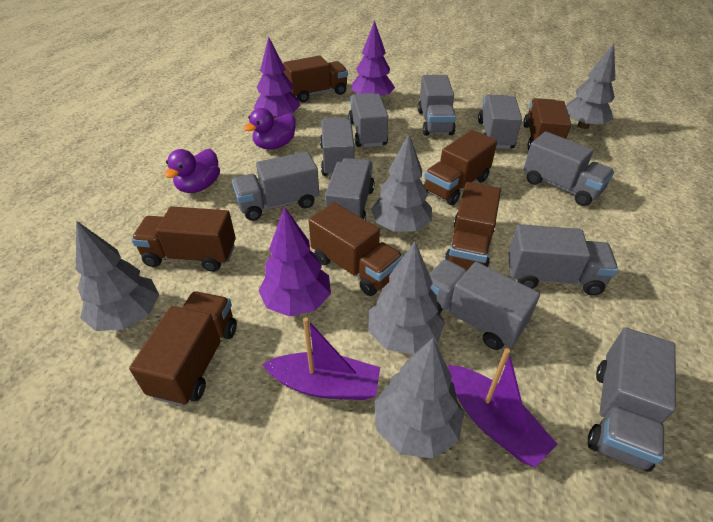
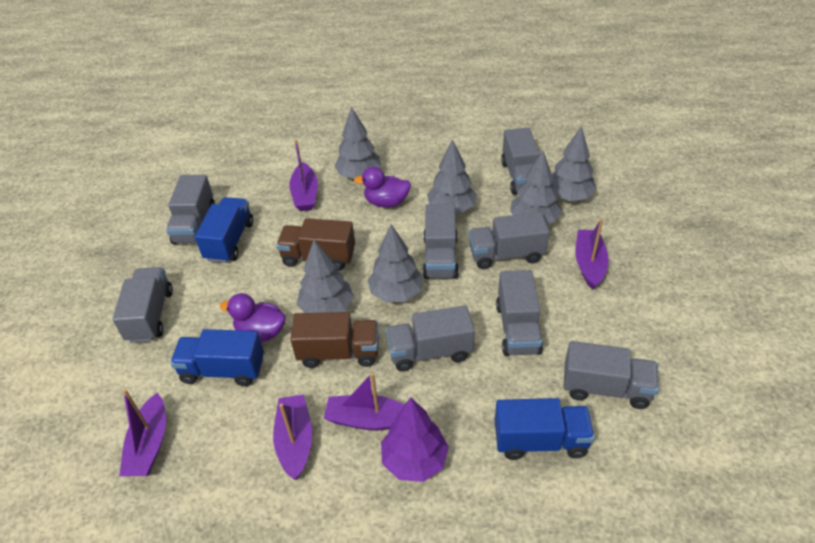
blue truck: 0 -> 3
brown truck: 7 -> 2
grey tree: 5 -> 6
grey truck: 10 -> 8
purple boat: 2 -> 5
purple tree: 3 -> 1

